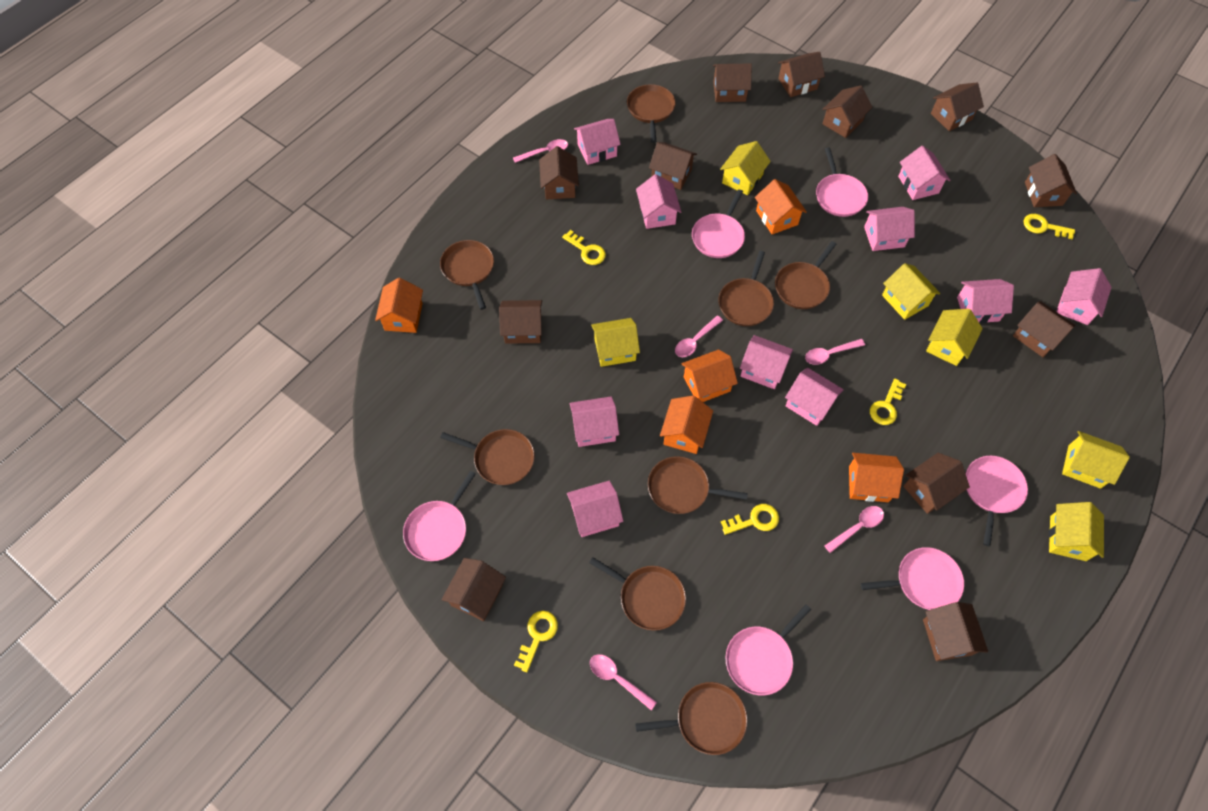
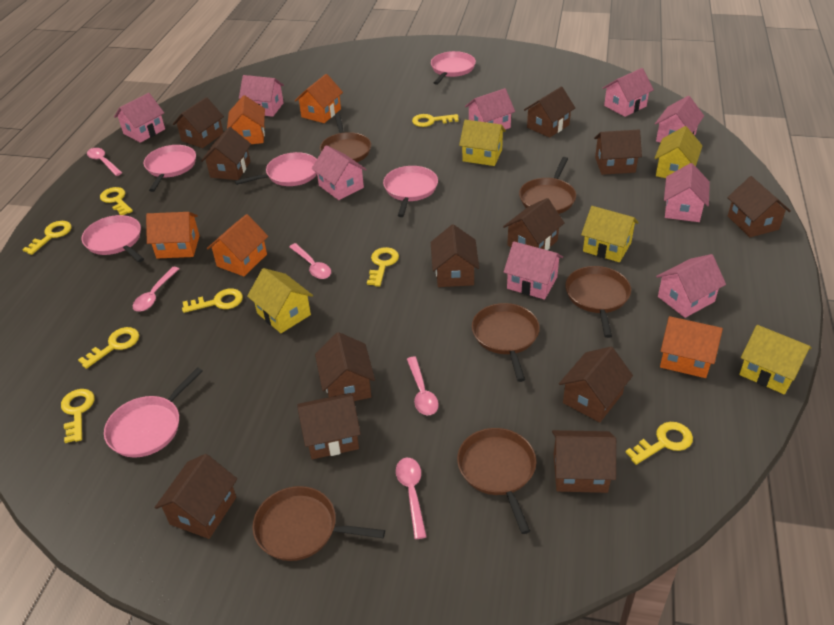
brown pan: 8 -> 6
pink house: 10 -> 9
yellow house: 6 -> 5
yellow key: 5 -> 8

